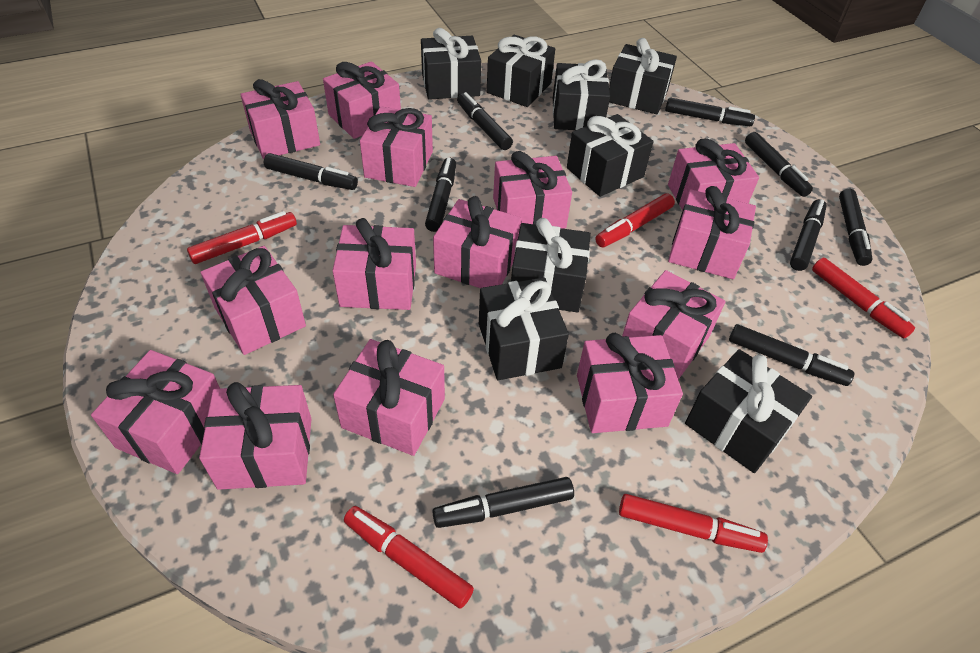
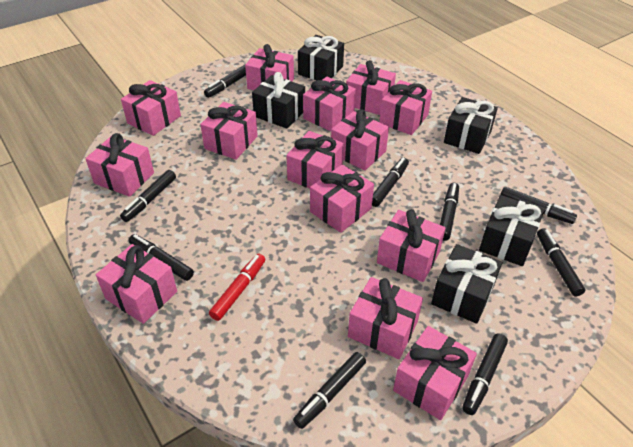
black gift: 8 -> 5
red marker: 5 -> 1

